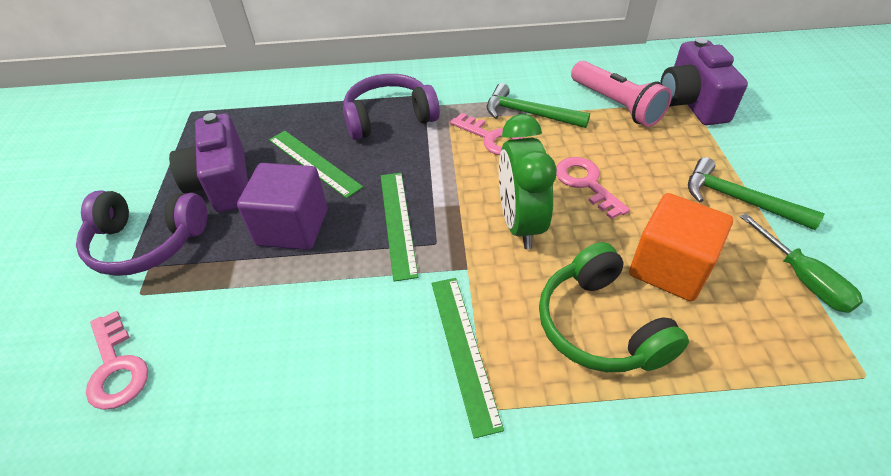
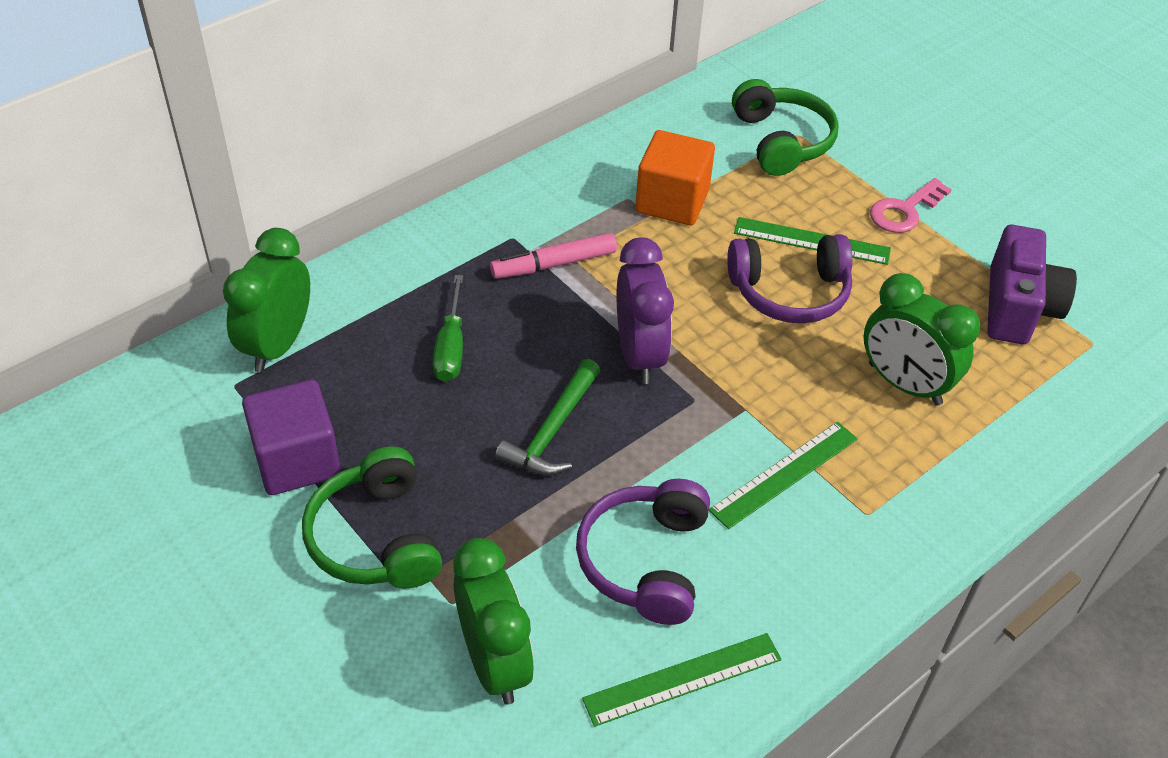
green clock: 1 -> 3
green hammer: 2 -> 1
green headphones: 1 -> 2
pink flashlight: 1 -> 0
pink key: 3 -> 1
pink marker: 0 -> 1
purple camera: 2 -> 1
purple clock: 0 -> 1

